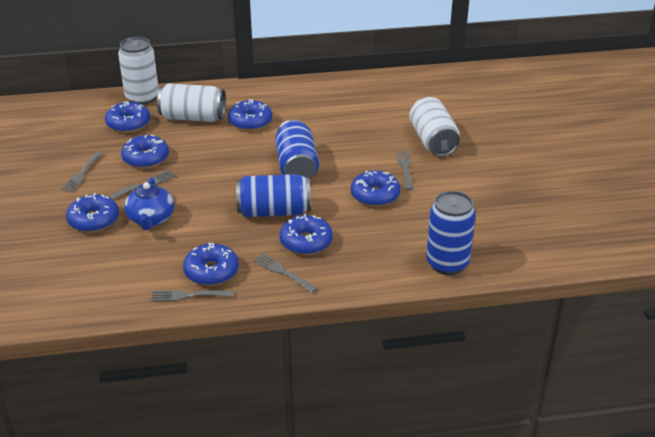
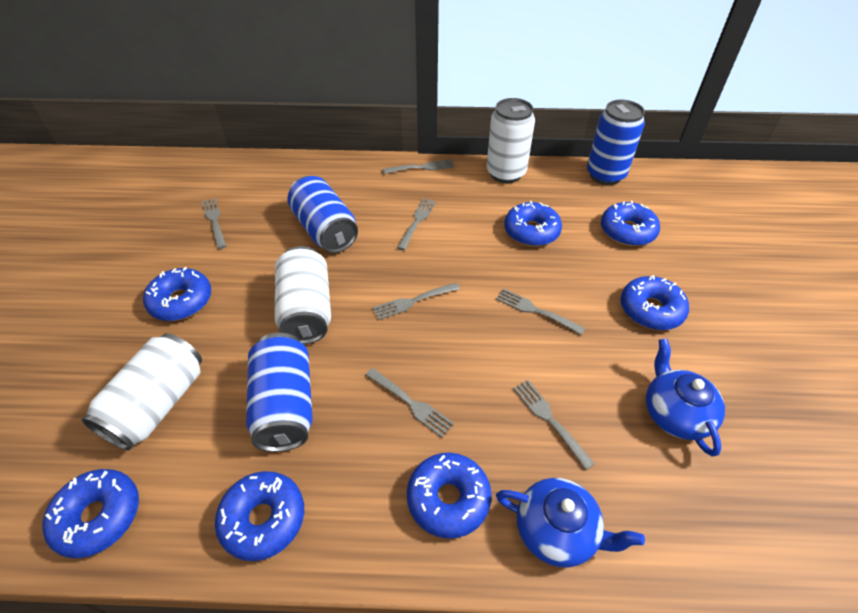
blue teapot: 1 -> 2
grey fork: 5 -> 7

